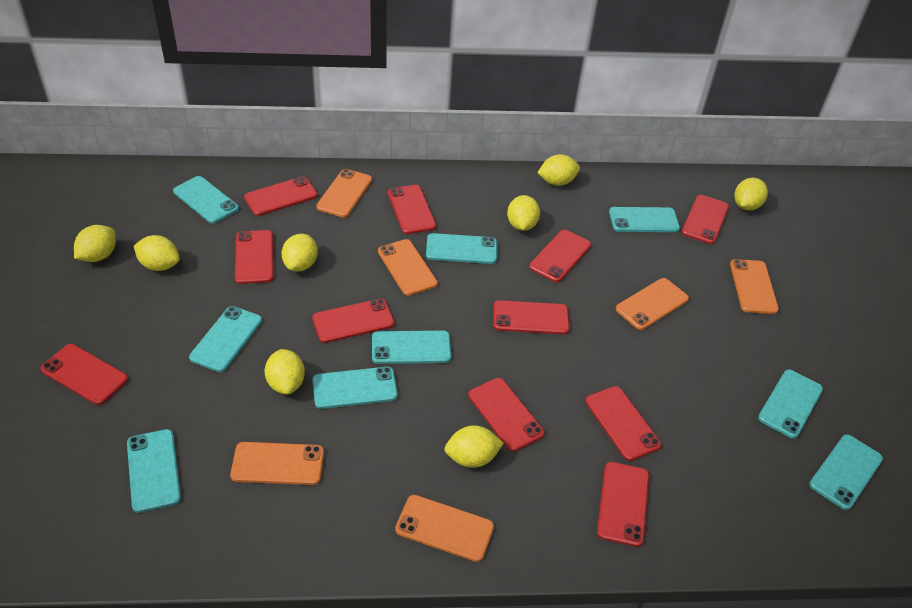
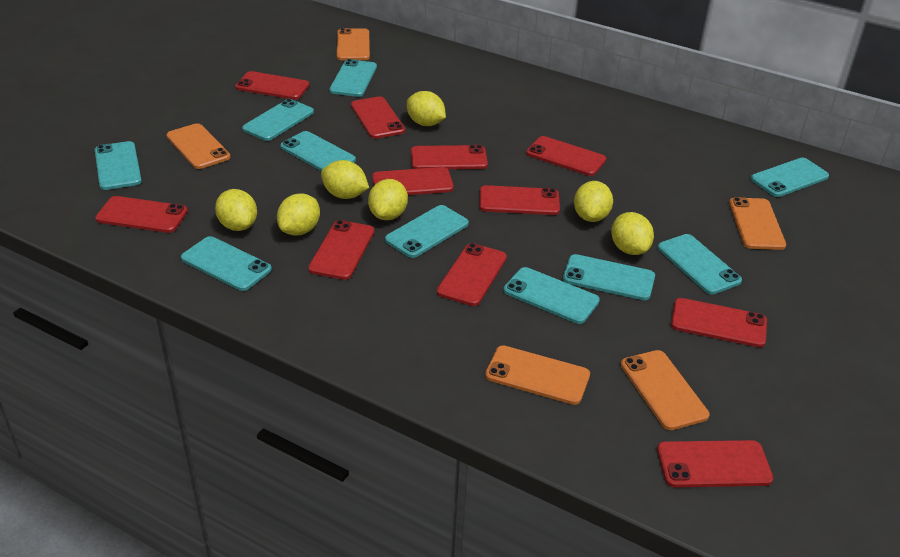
orange phone: 6 -> 5
turquoise phone: 9 -> 10
yellow lemon: 8 -> 7

